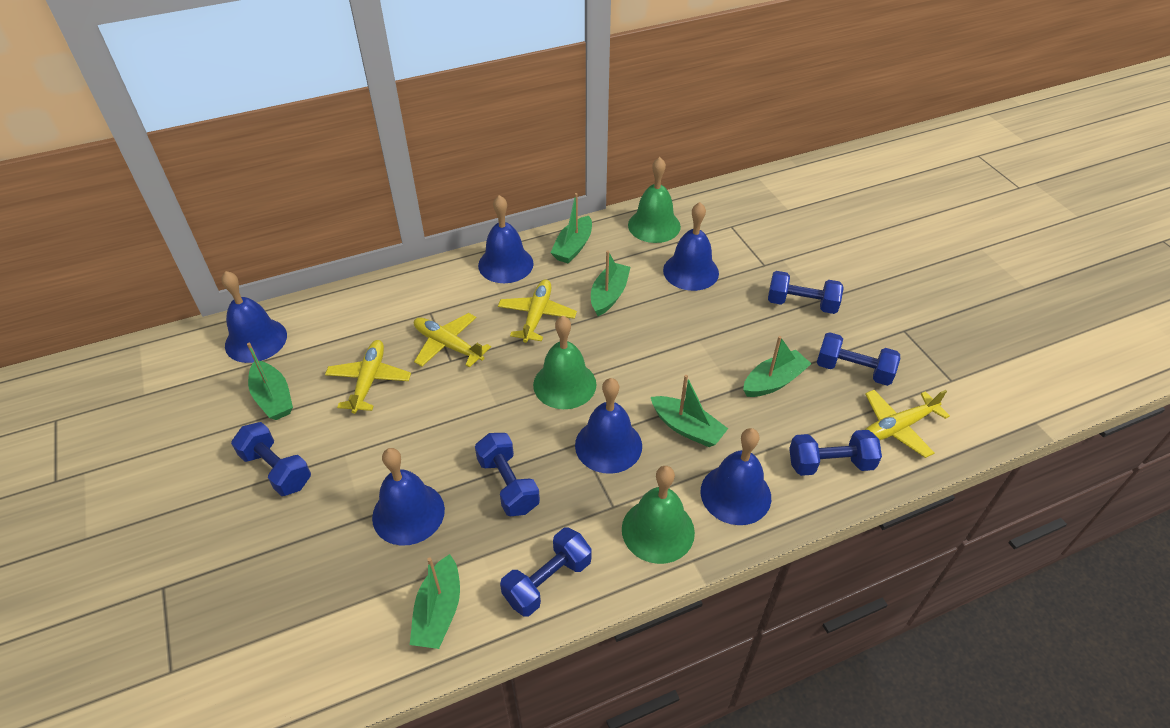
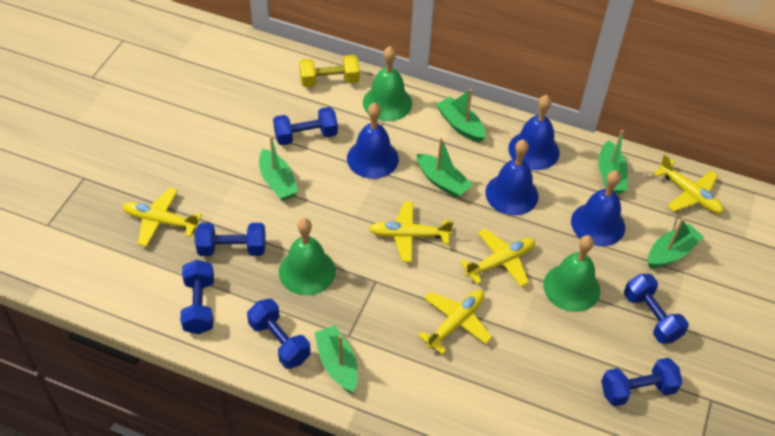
blue bell: 6 -> 4
yellow dumbbell: 0 -> 1
yellow plane: 4 -> 5

